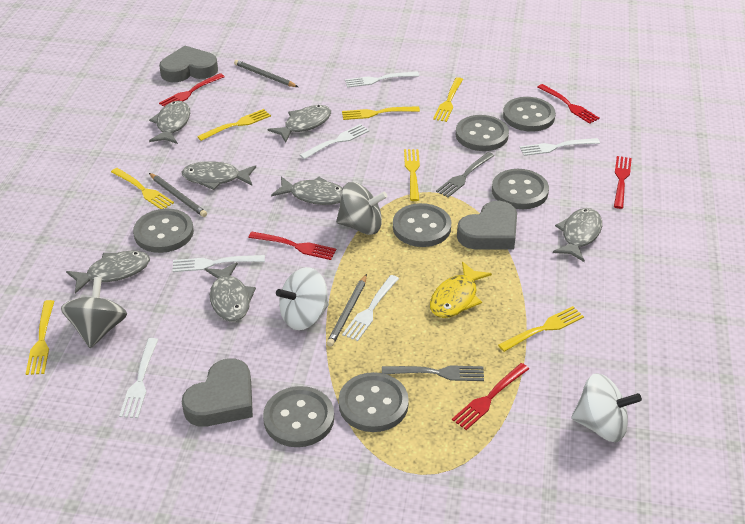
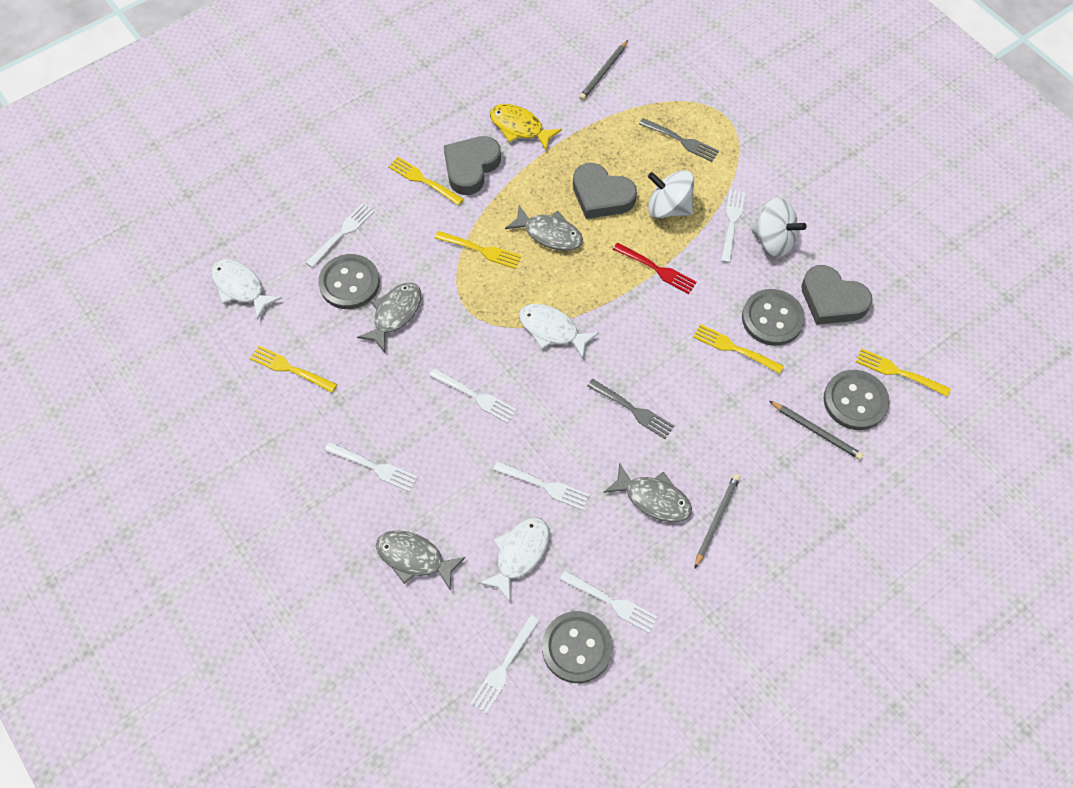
grey button: 7 -> 4
grey fish: 7 -> 4
grey spinning top: 2 -> 0
red fork: 5 -> 1
white fish: 0 -> 3
white fork: 6 -> 7
yellow fork: 7 -> 5

